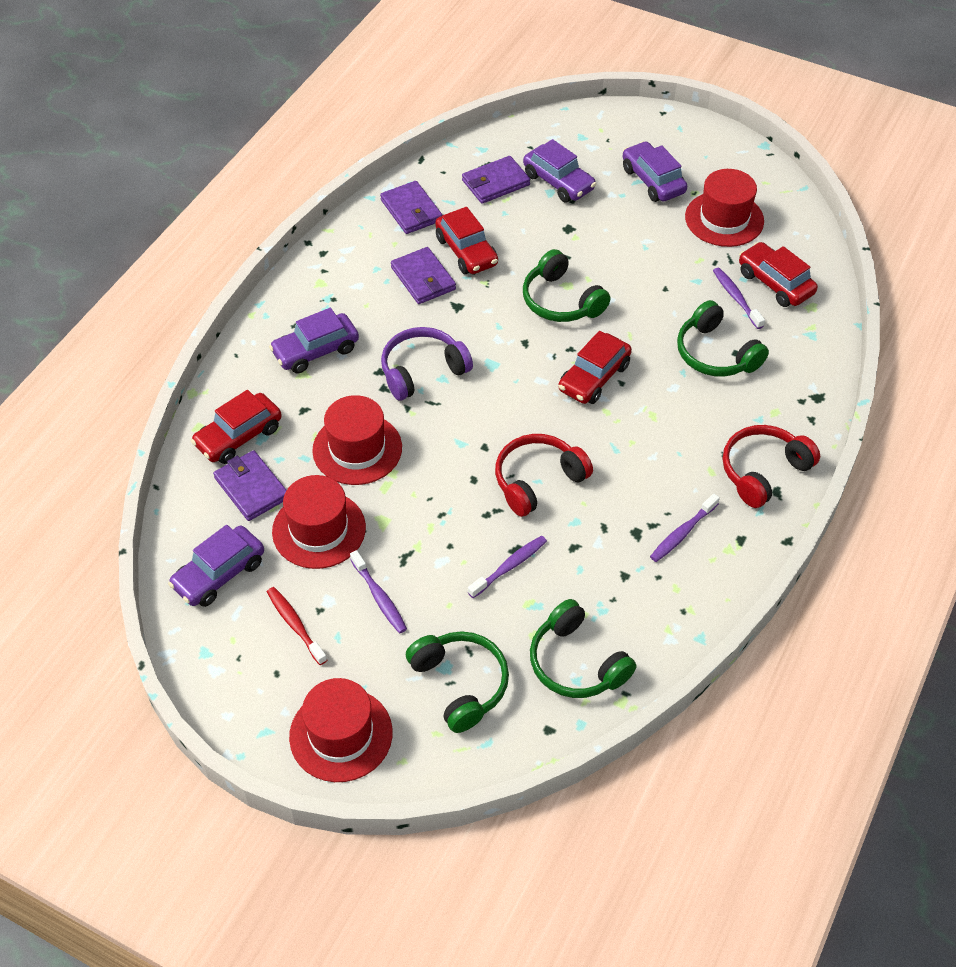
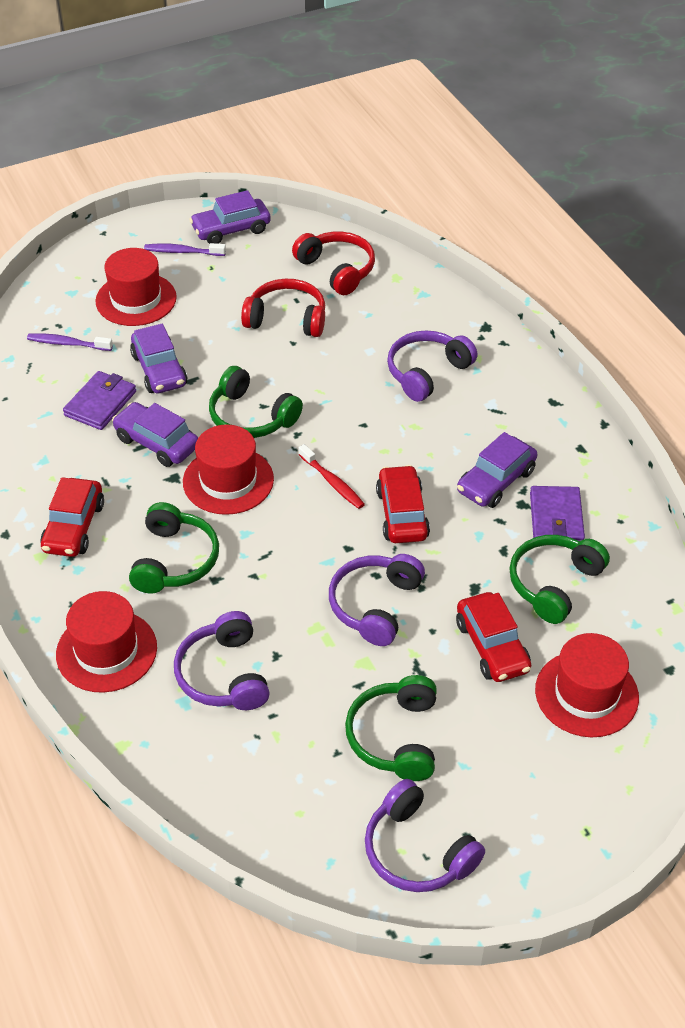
purple headphones: 1 -> 4
purple toothbrush: 4 -> 2
purple wallet: 4 -> 2
red car: 4 -> 3

